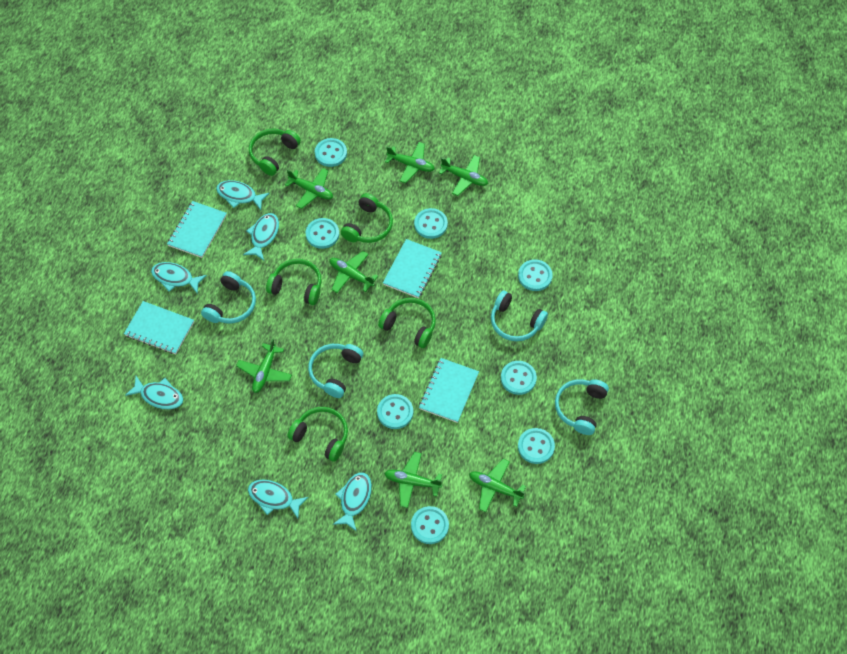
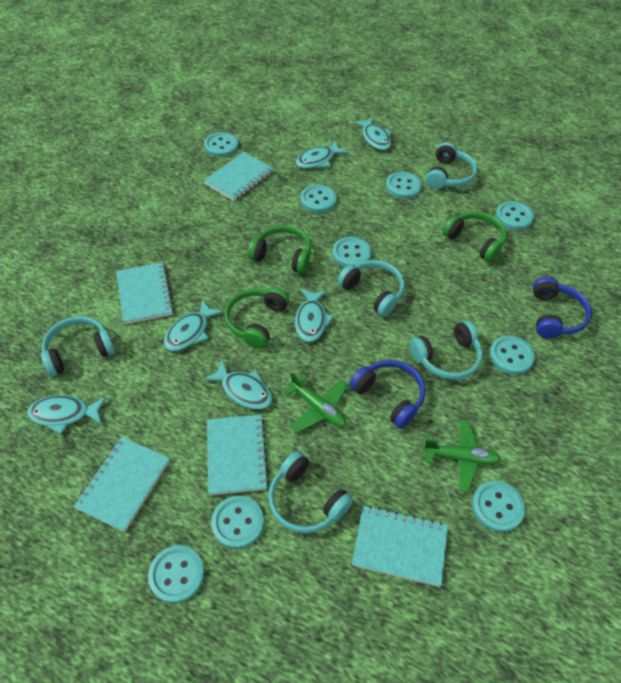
blue headphones: 0 -> 2
green headphones: 5 -> 3
green plane: 7 -> 2
turquoise button: 8 -> 9
turquoise headphones: 4 -> 5
turquoise notebook: 4 -> 5

